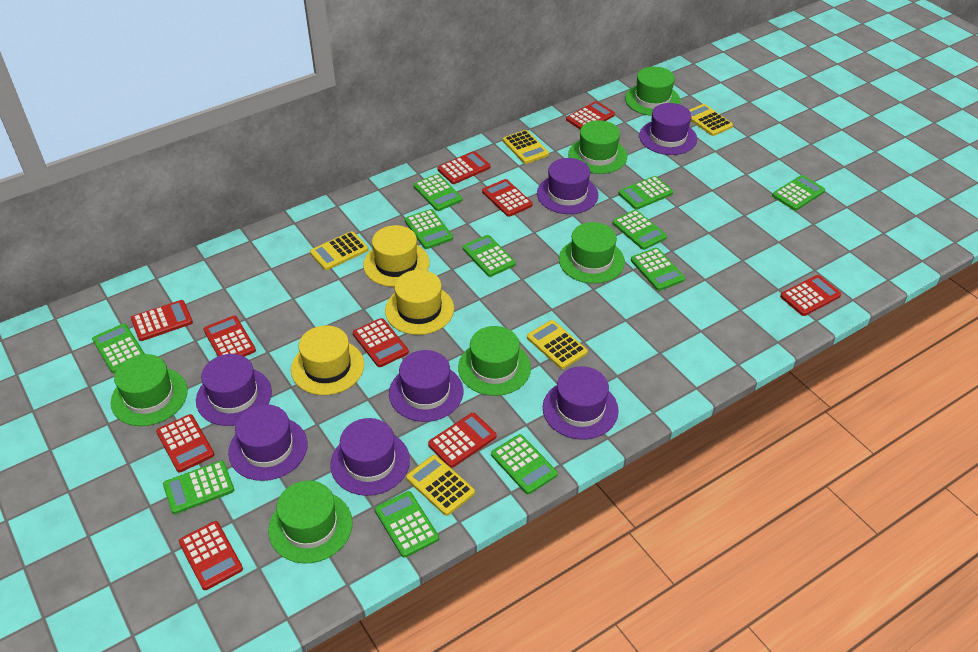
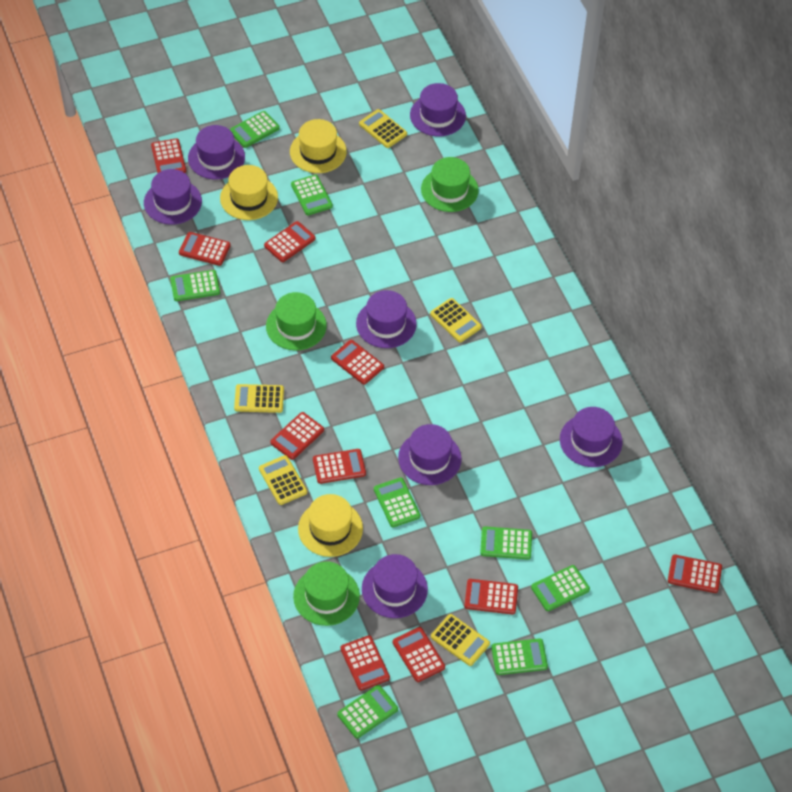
green calculator: 11 -> 8
green hat: 6 -> 3

